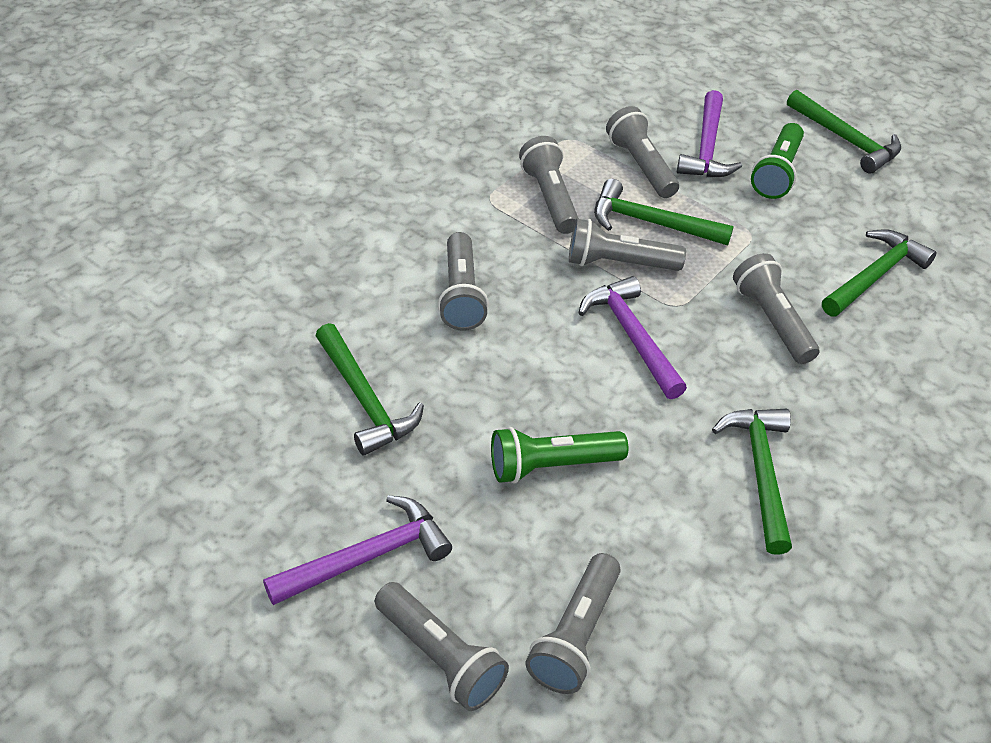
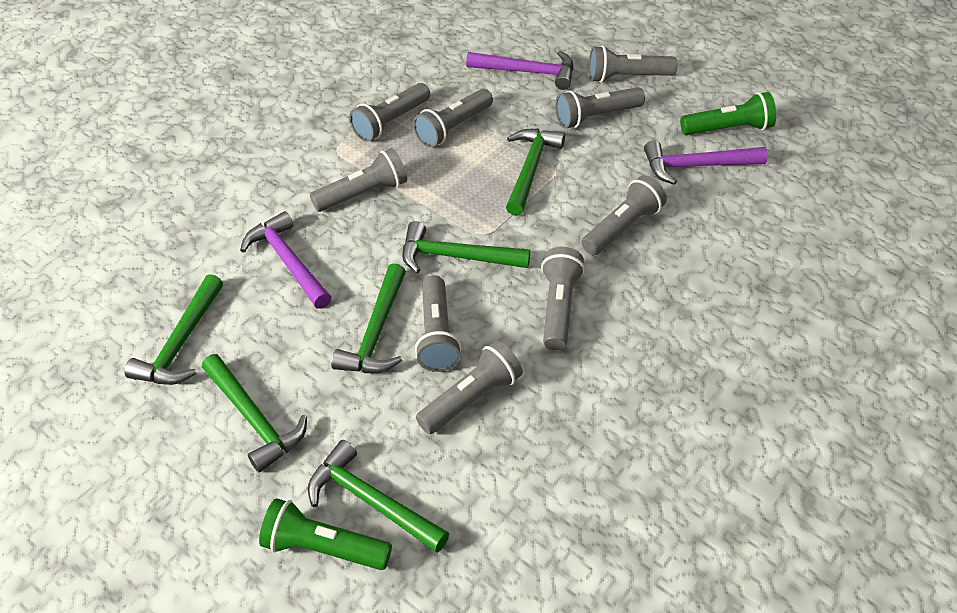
green hammer: 5 -> 6
grey flashlight: 7 -> 9

